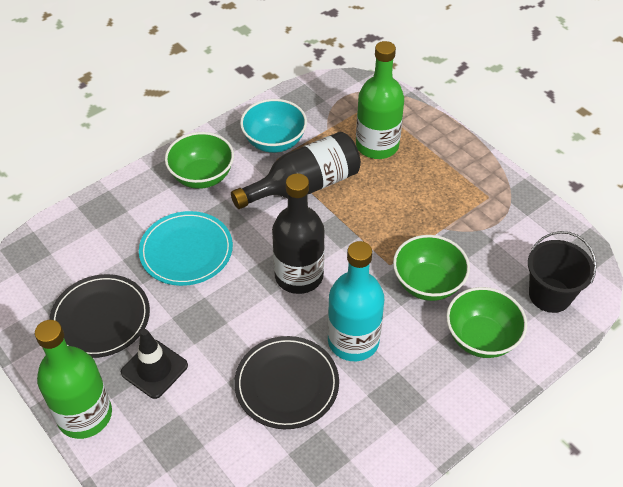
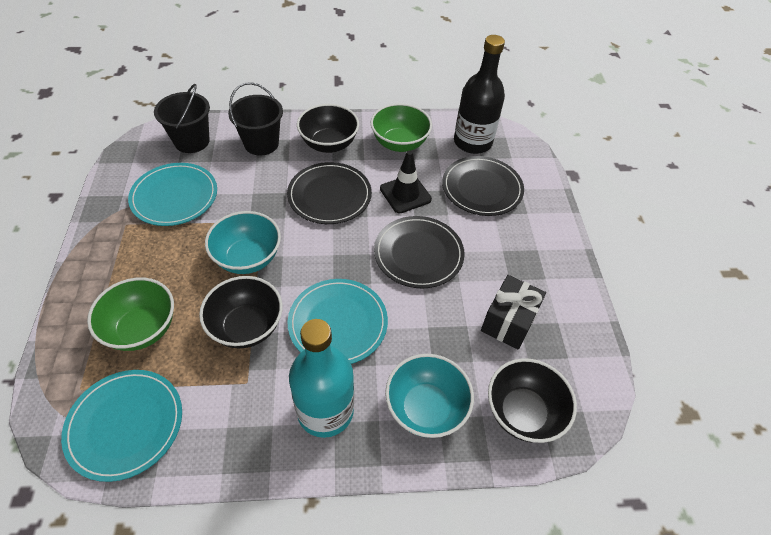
black bottle: 2 -> 1
black bowl: 0 -> 3
black bucket: 1 -> 2
black gift: 0 -> 1
black plate: 2 -> 3
green bottle: 2 -> 0
green bowl: 3 -> 2
turquoise bowl: 1 -> 2
turquoise plate: 1 -> 3

